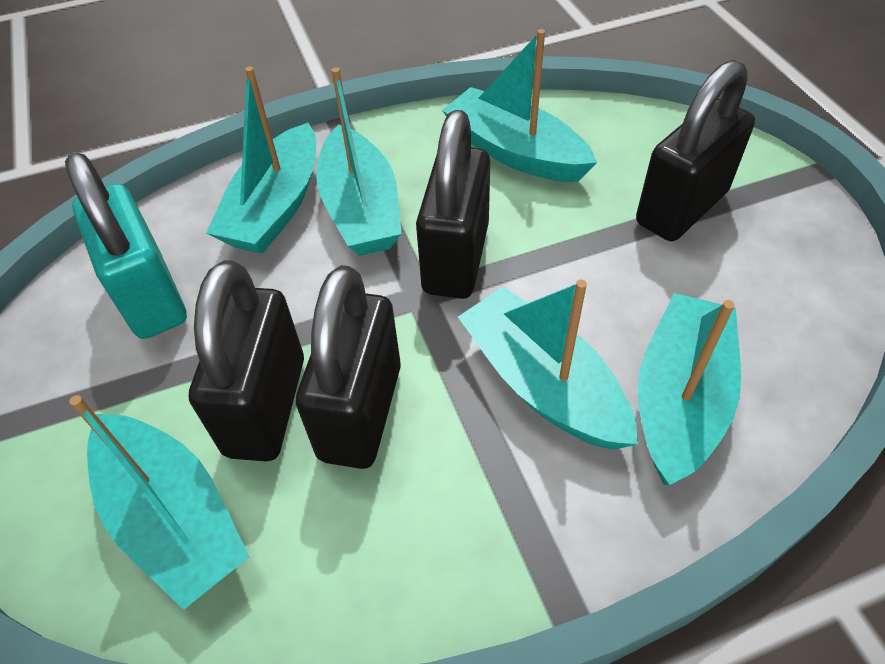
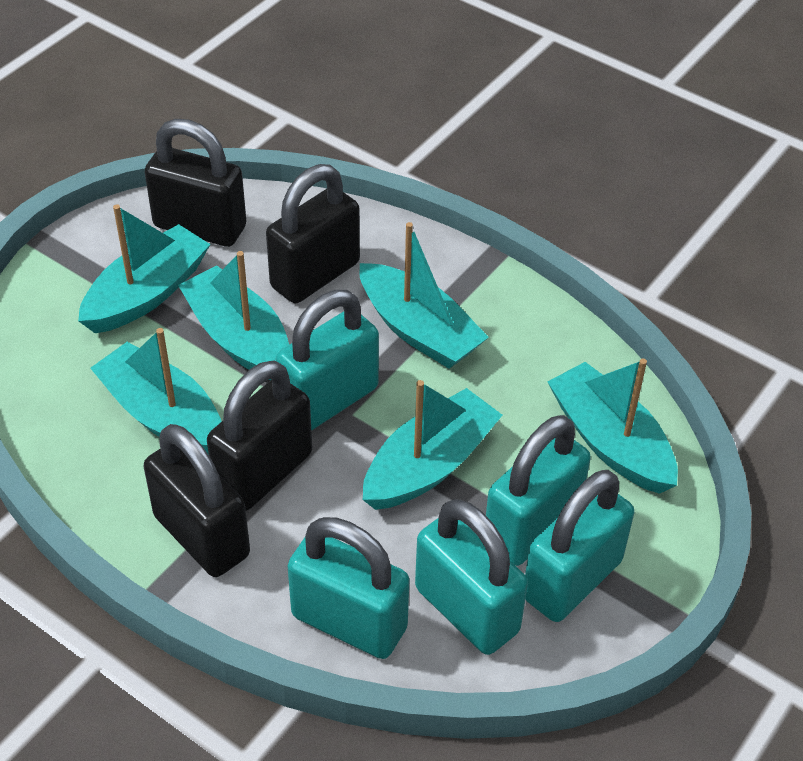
turquoise padlock: 1 -> 5

